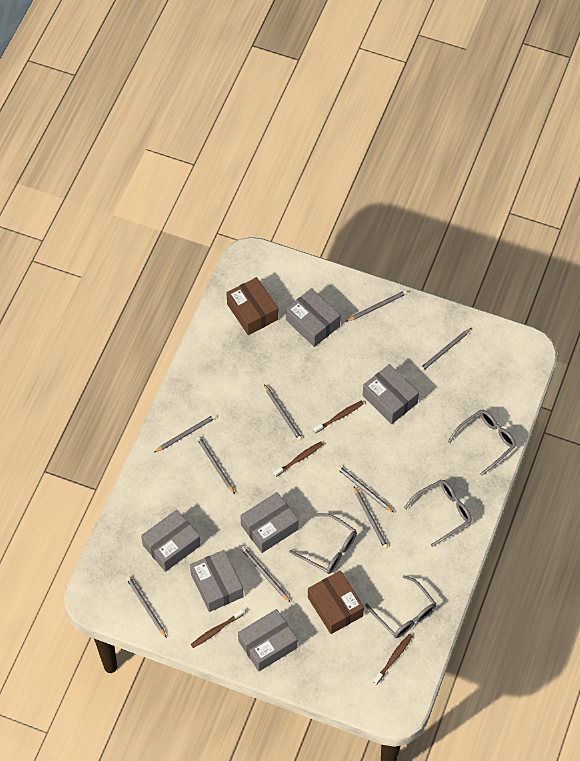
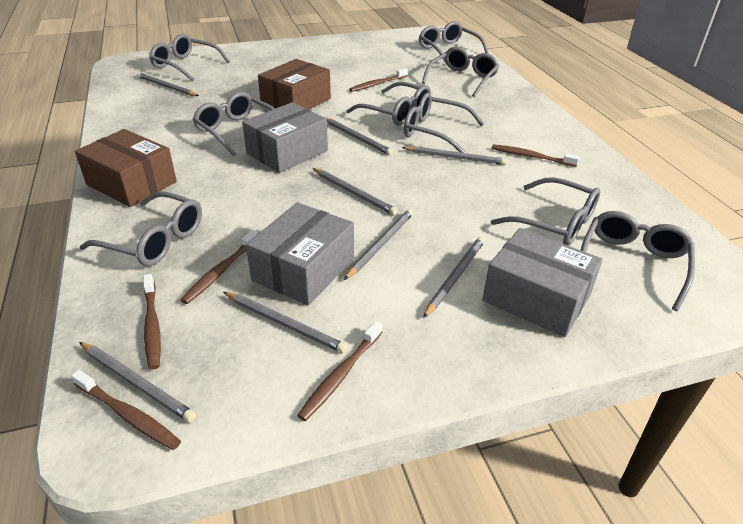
brown toothbrush: 4 -> 6
grey box: 6 -> 3
grey glasses: 4 -> 9
grey pencil: 9 -> 8

